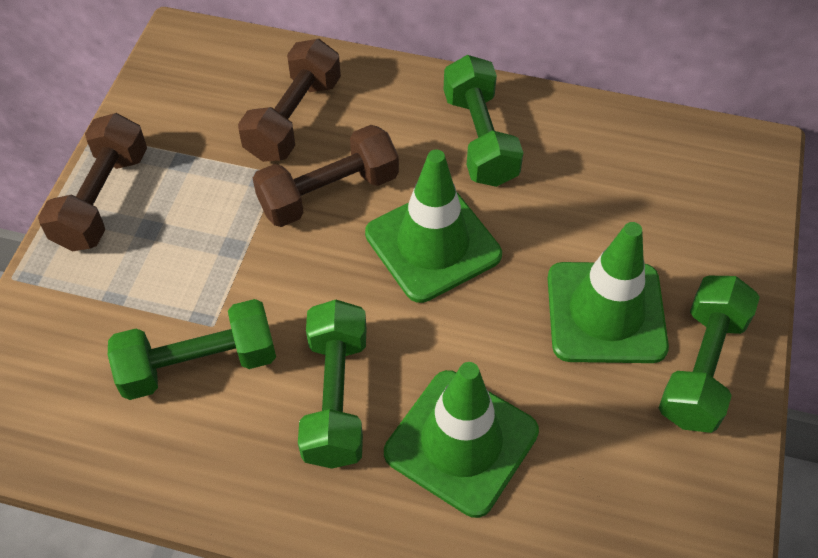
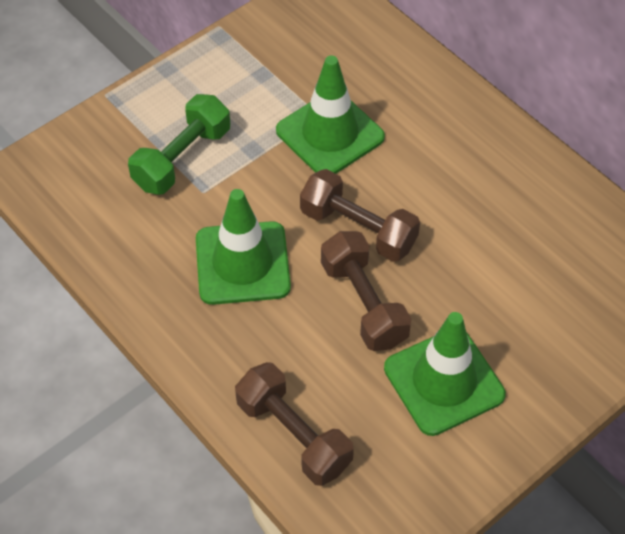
green dumbbell: 4 -> 1

